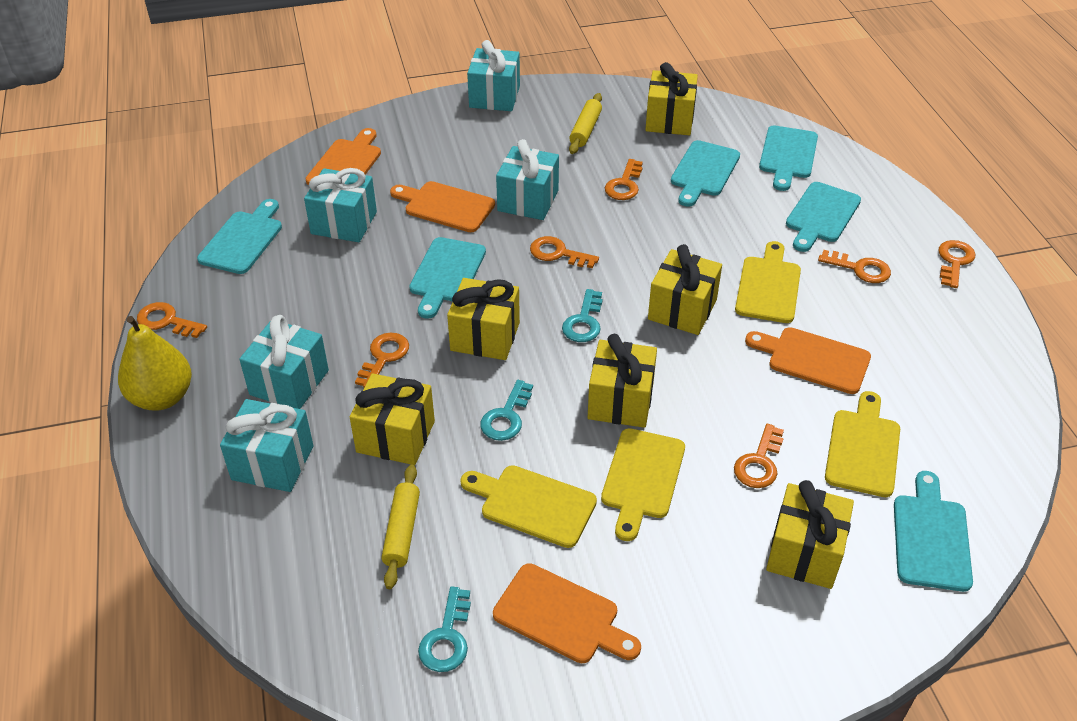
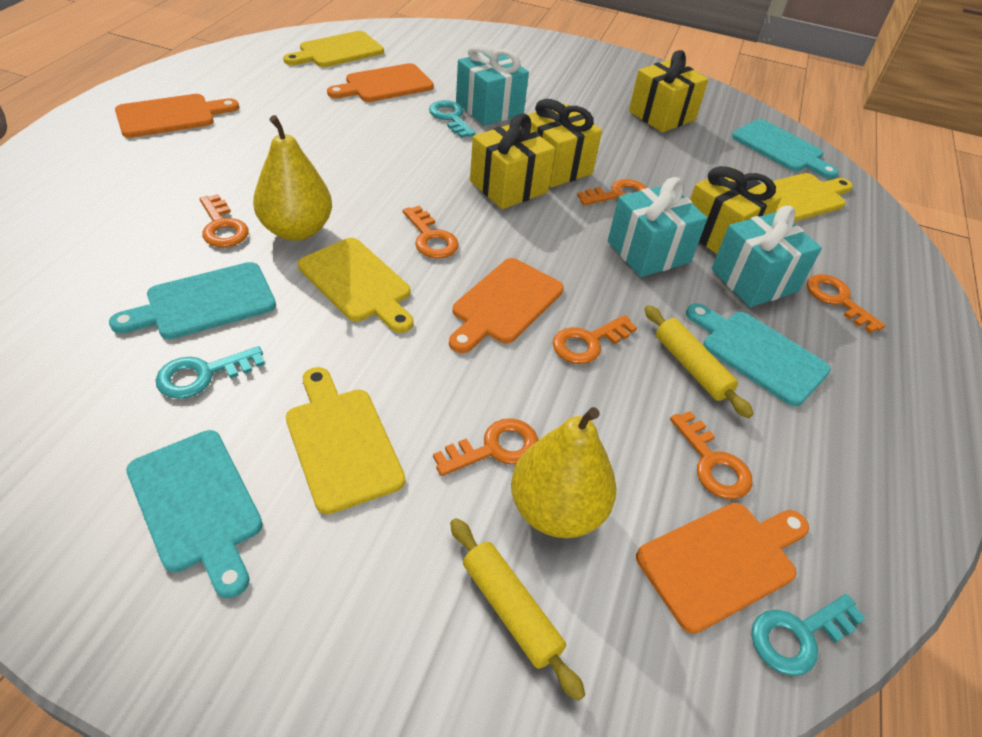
turquoise cutting board: 6 -> 4
turquoise gift: 5 -> 3
yellow gift: 6 -> 4
yellow pear: 1 -> 2

